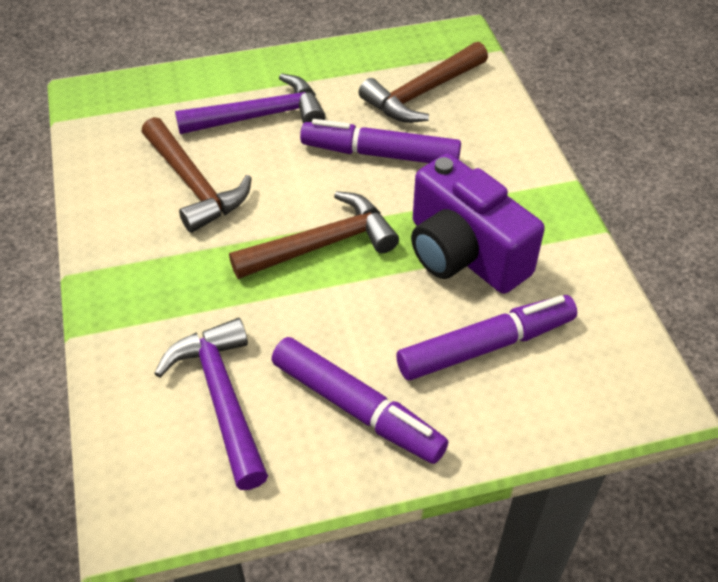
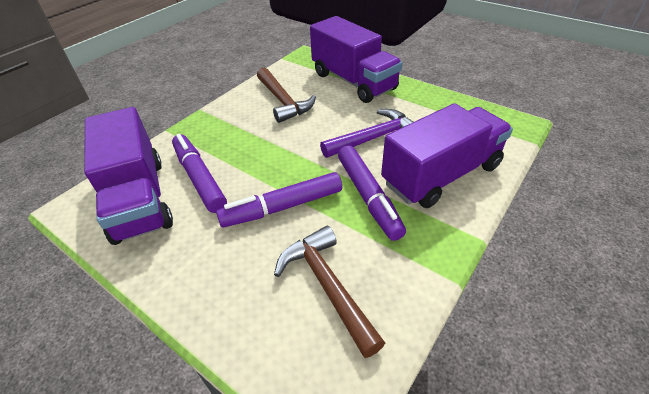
brown hammer: 3 -> 2
purple camera: 1 -> 0
purple hammer: 2 -> 1
purple truck: 0 -> 3

